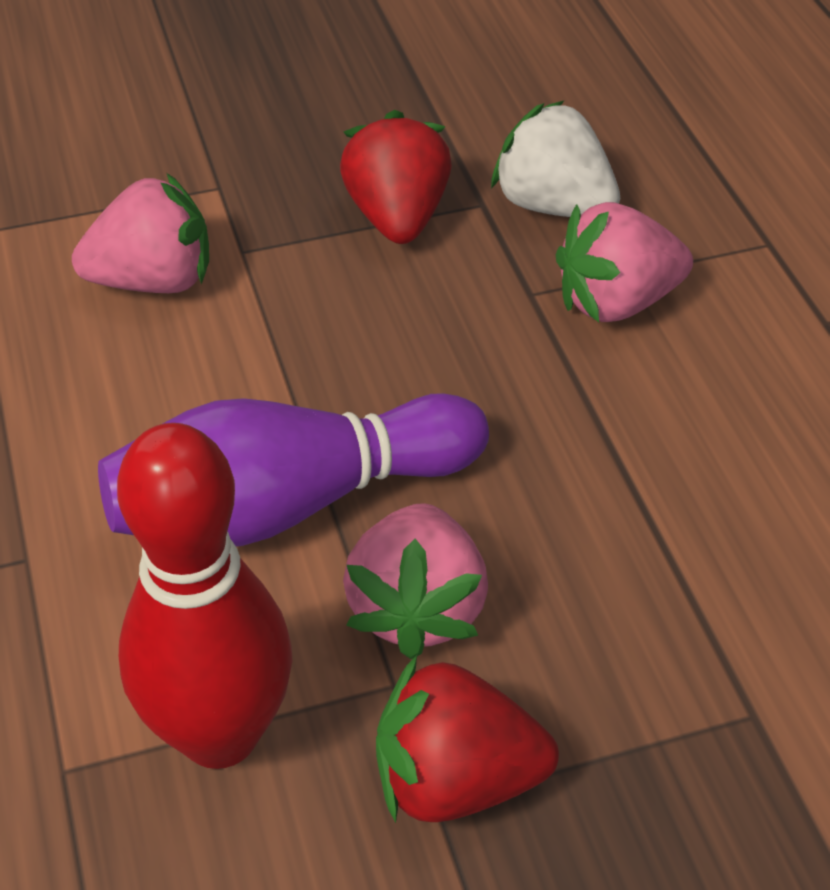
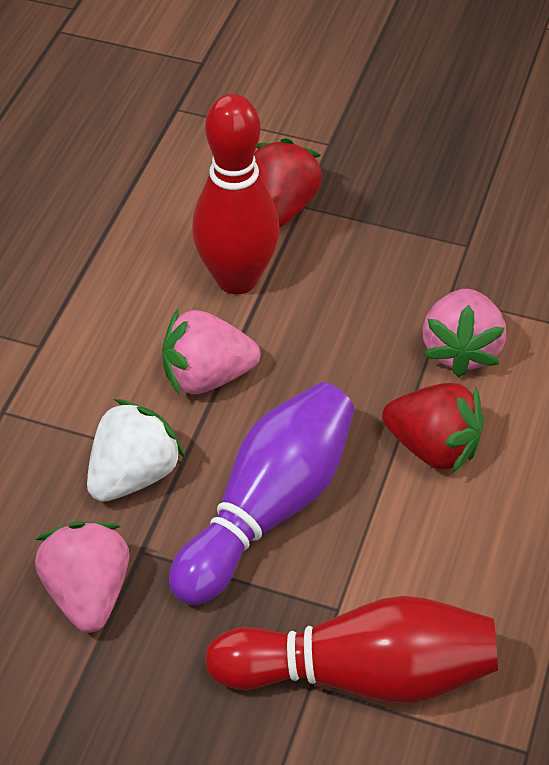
red bowling pin: 1 -> 2

